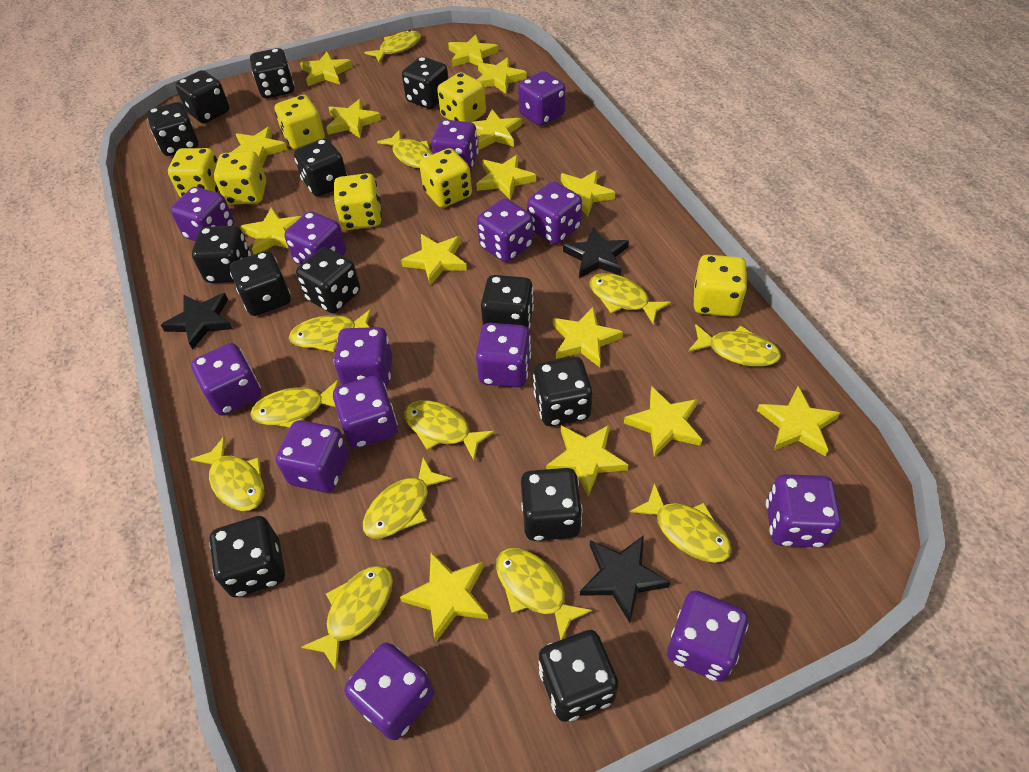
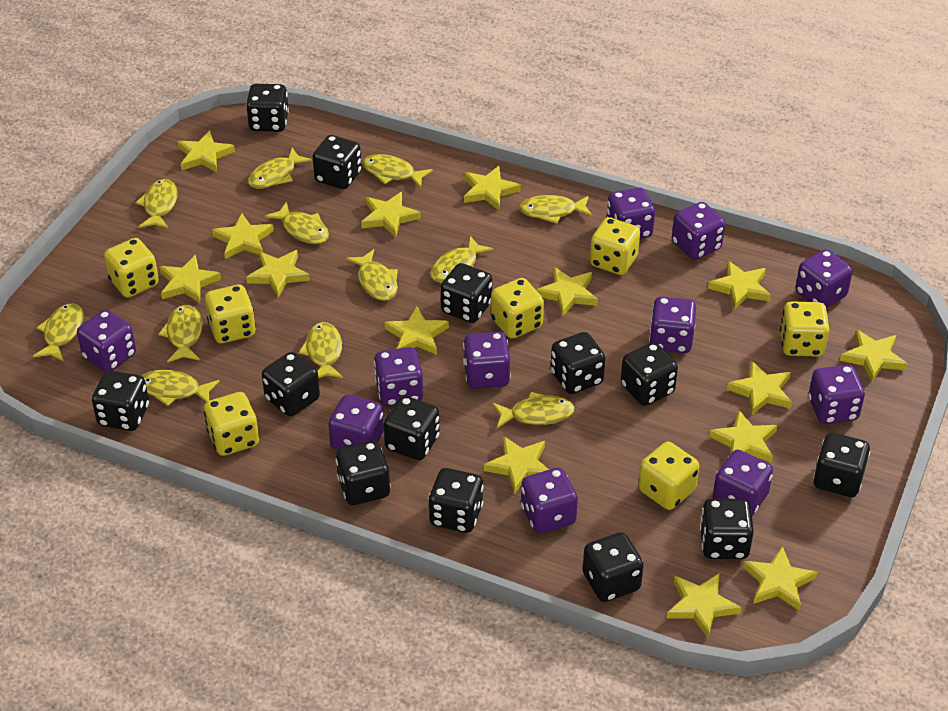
black star: 3 -> 0
purple dice: 14 -> 11

